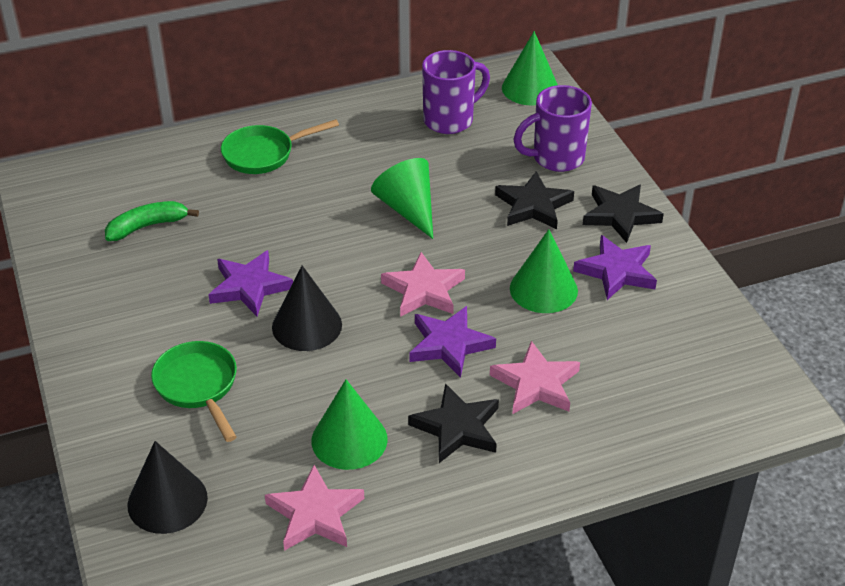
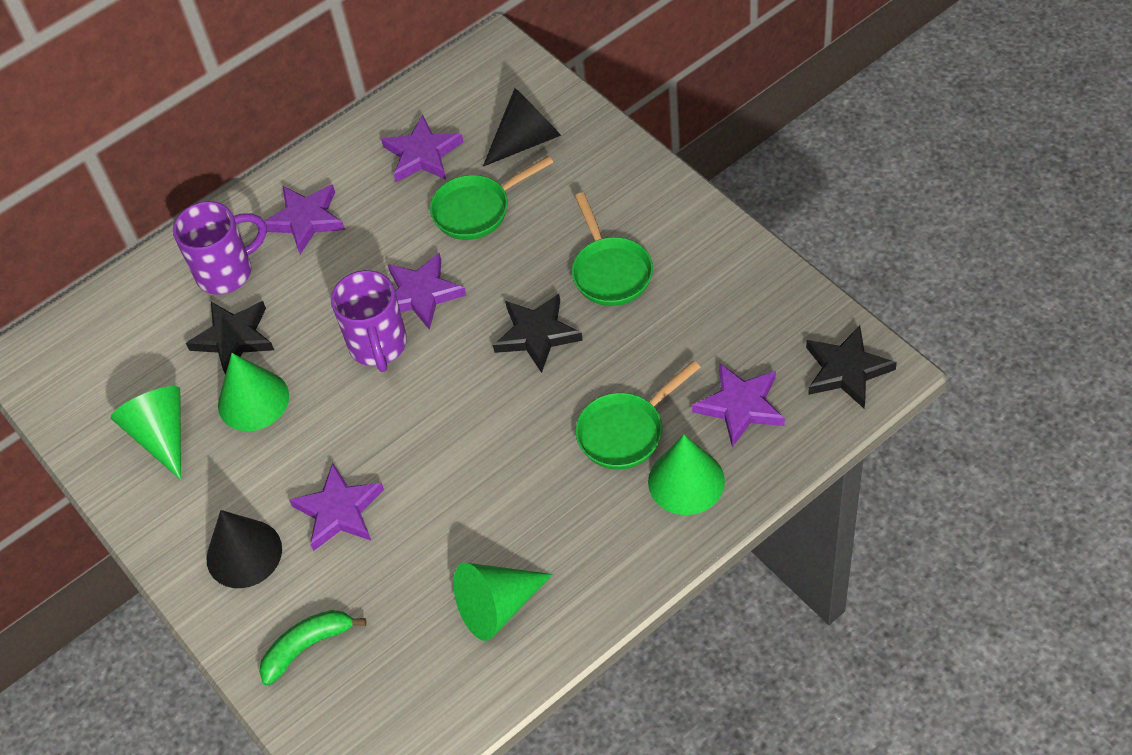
green pan: 2 -> 3
pink star: 3 -> 0
purple star: 3 -> 5

